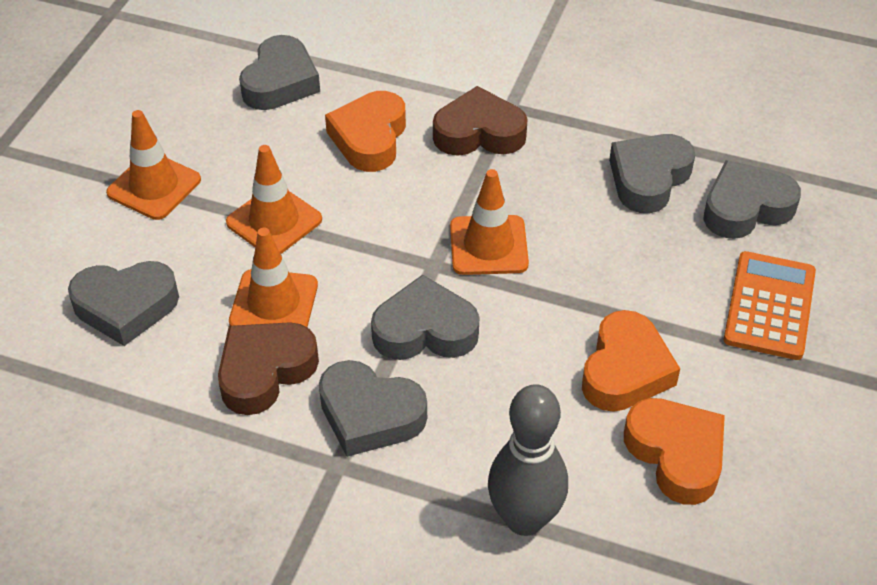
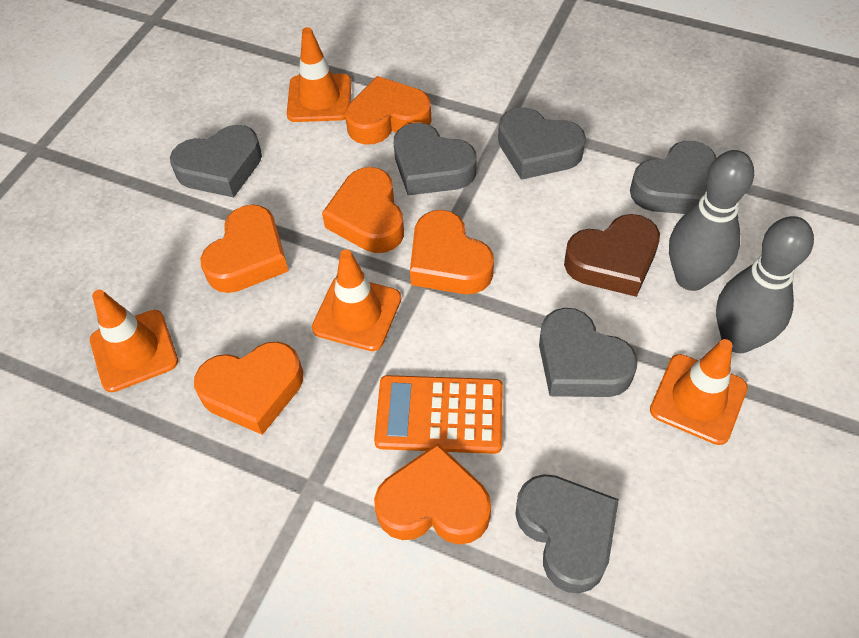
brown heart: 2 -> 1
grey bowling pin: 1 -> 2
orange heart: 3 -> 6

